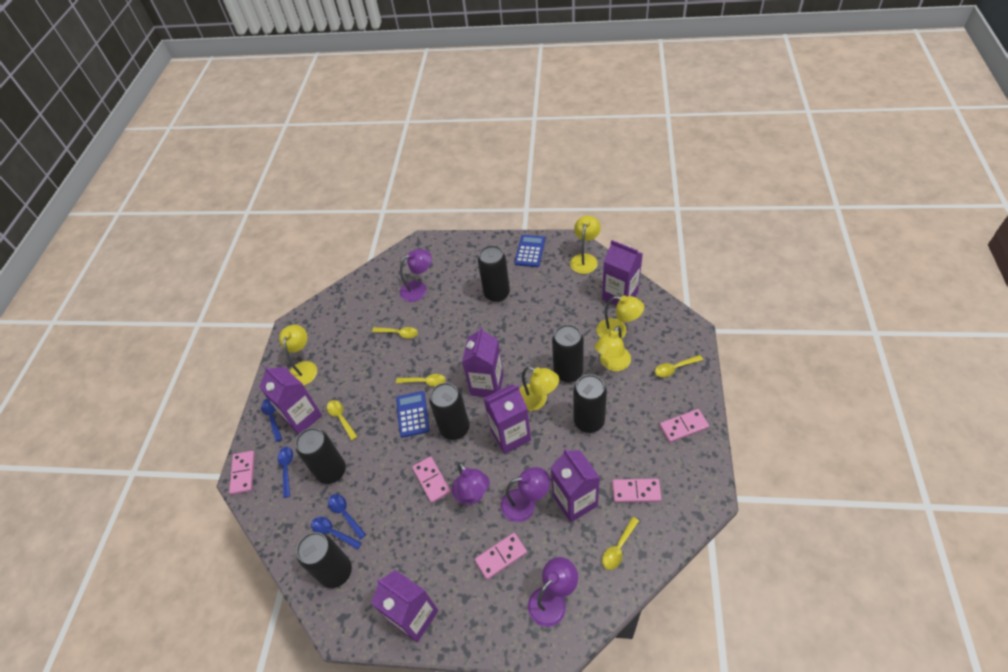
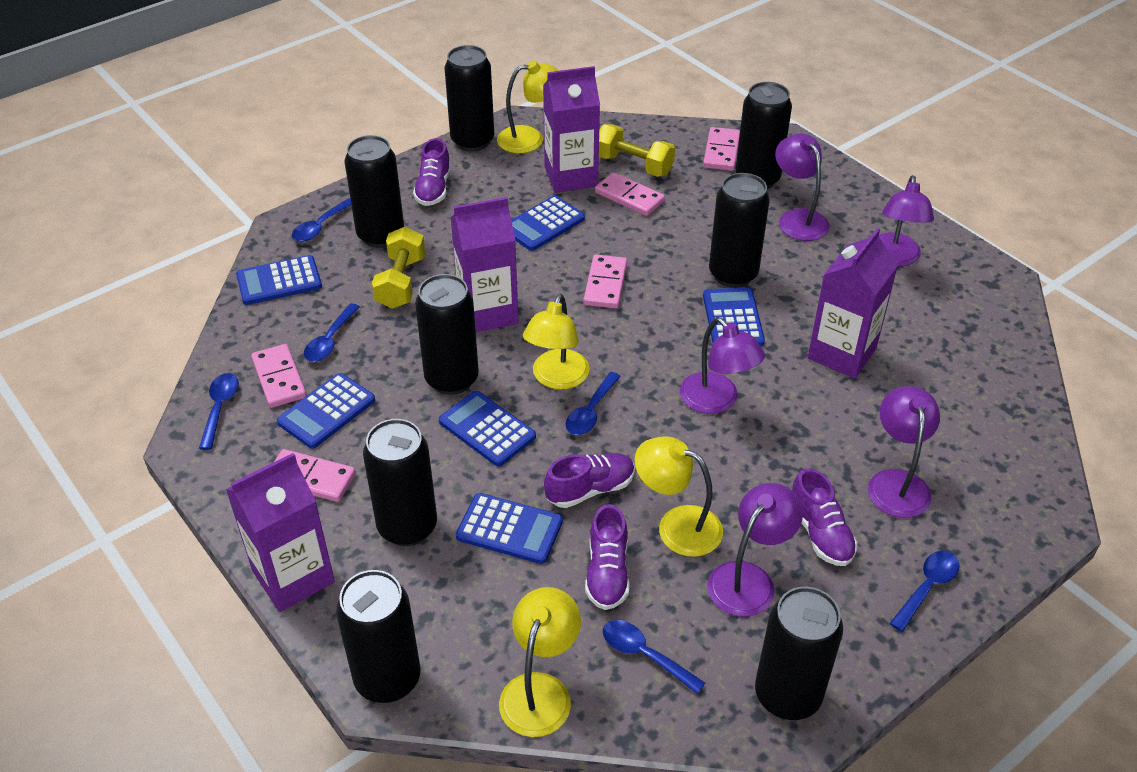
black can: 6 -> 8
blue calculator: 2 -> 6
blue spoon: 4 -> 6
purple carton: 6 -> 4
purple lamp: 4 -> 5
purple shoe: 0 -> 4
yellow dumbbell: 0 -> 2
yellow lamp: 5 -> 4
yellow spoon: 5 -> 0

